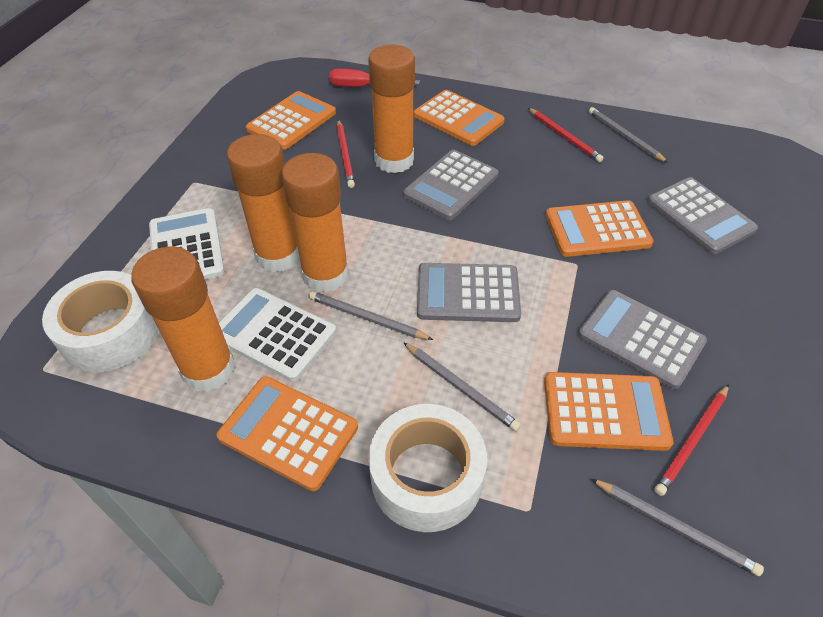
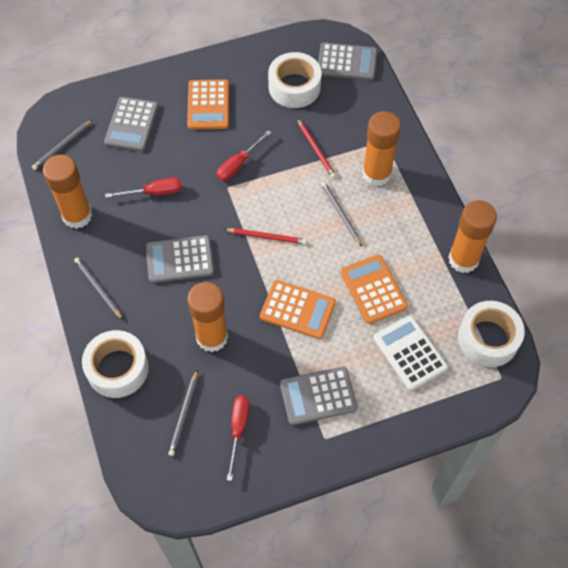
orange calculator: 5 -> 3
red pencil: 3 -> 2
red screwdriver: 1 -> 3
white calculator: 2 -> 1
white tape: 2 -> 3

